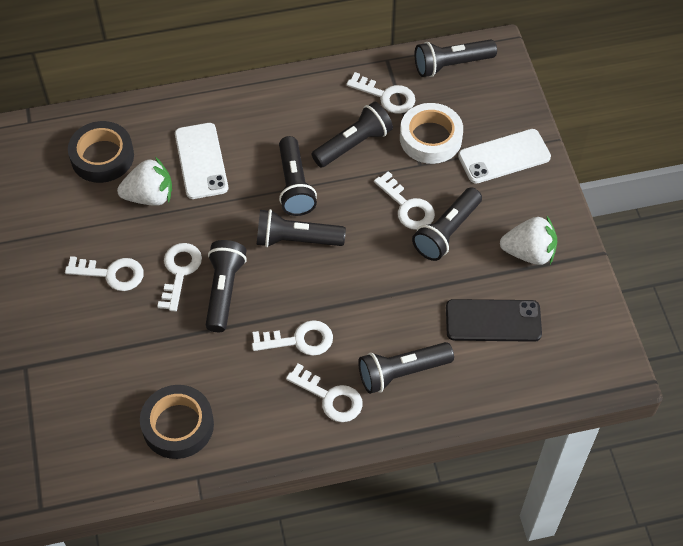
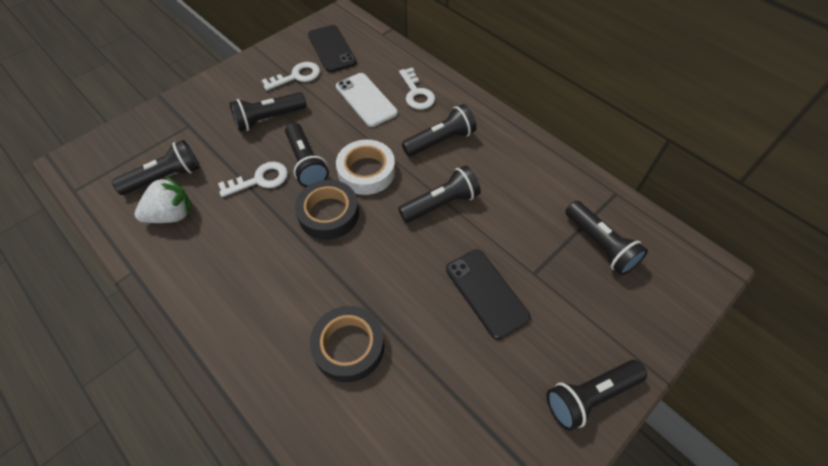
black phone: 1 -> 2
white key: 6 -> 3
white phone: 2 -> 1
white strawberry: 2 -> 1

